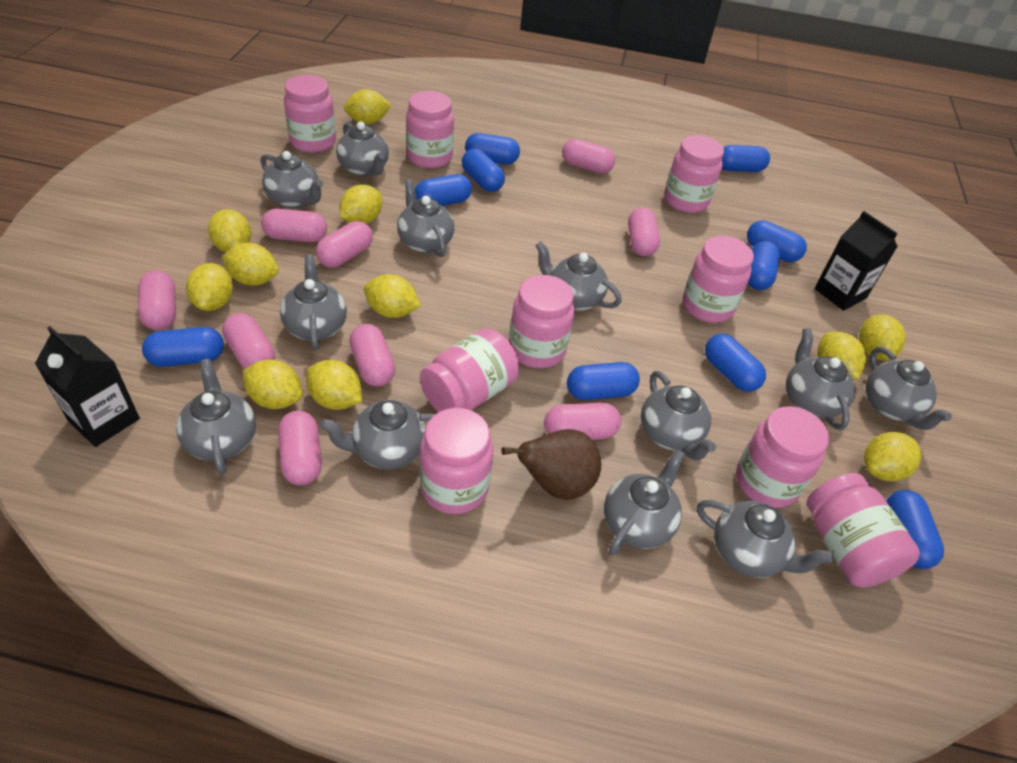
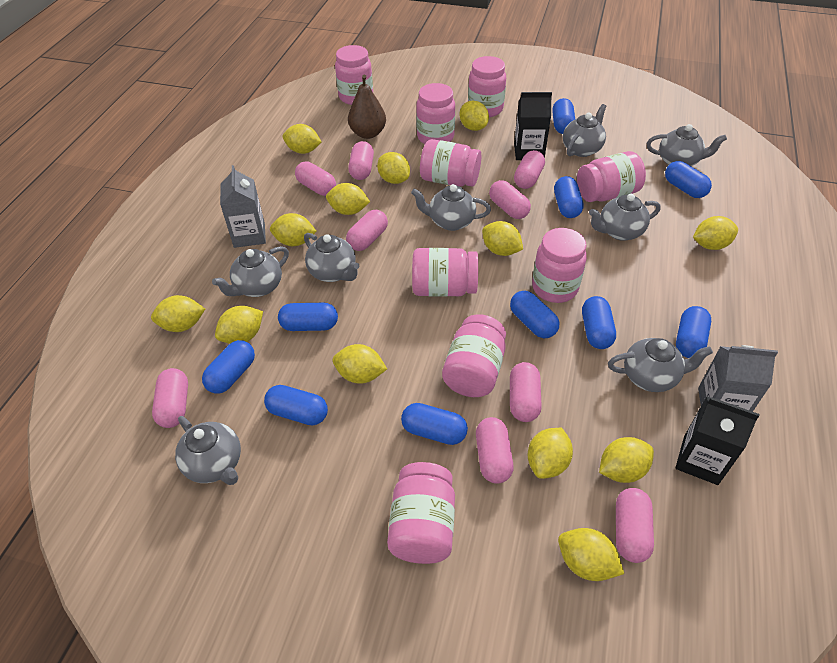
grey carton: 0 -> 2
grey teapot: 12 -> 8
yellow lemon: 11 -> 13

